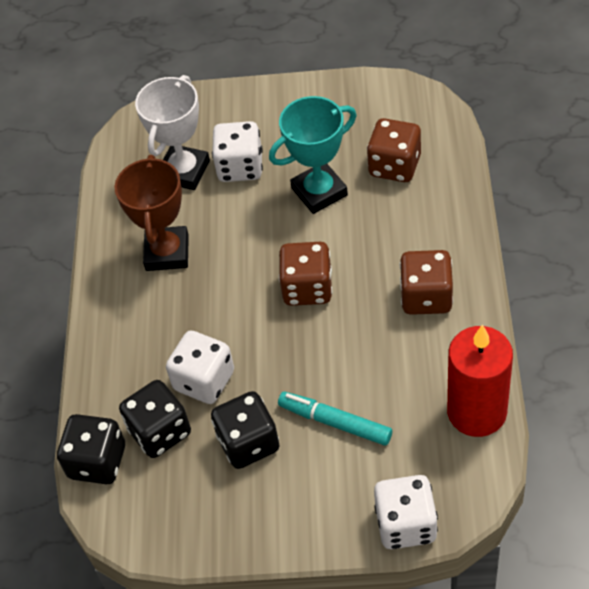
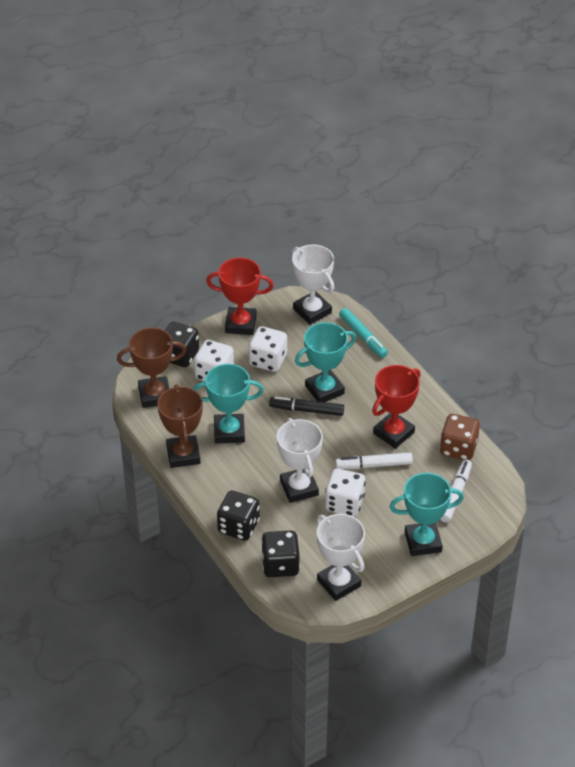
black marker: 0 -> 1
brown dice: 3 -> 1
brown trophy: 1 -> 2
red candle: 1 -> 0
red trophy: 0 -> 2
turquoise trophy: 1 -> 3
white marker: 0 -> 2
white trophy: 1 -> 3

